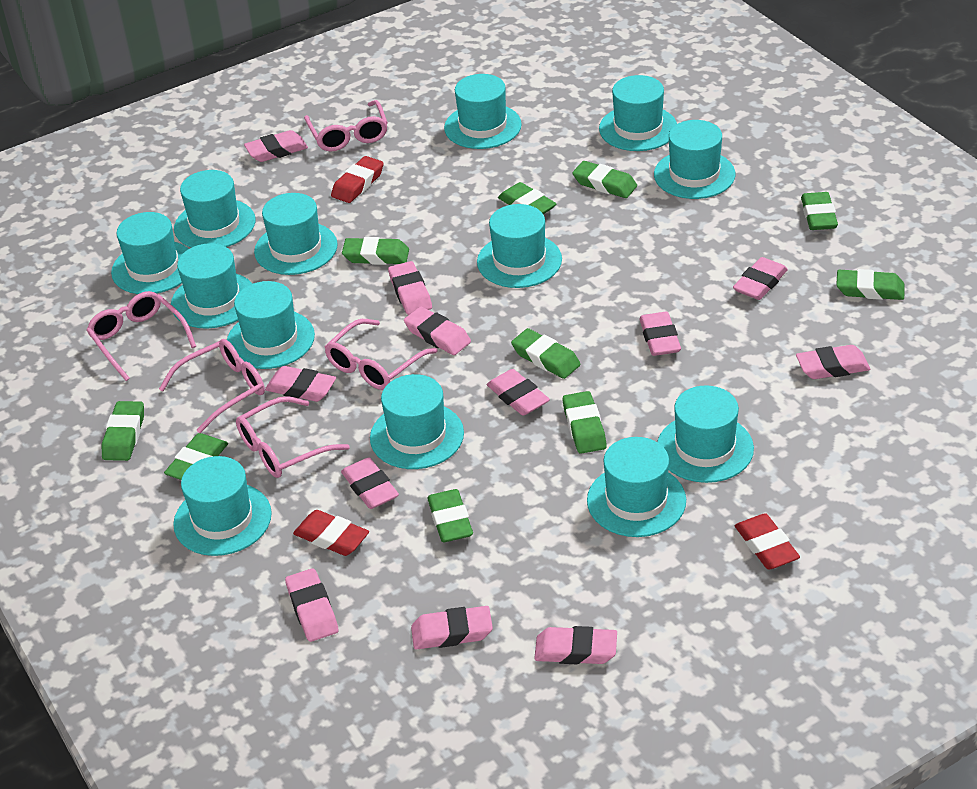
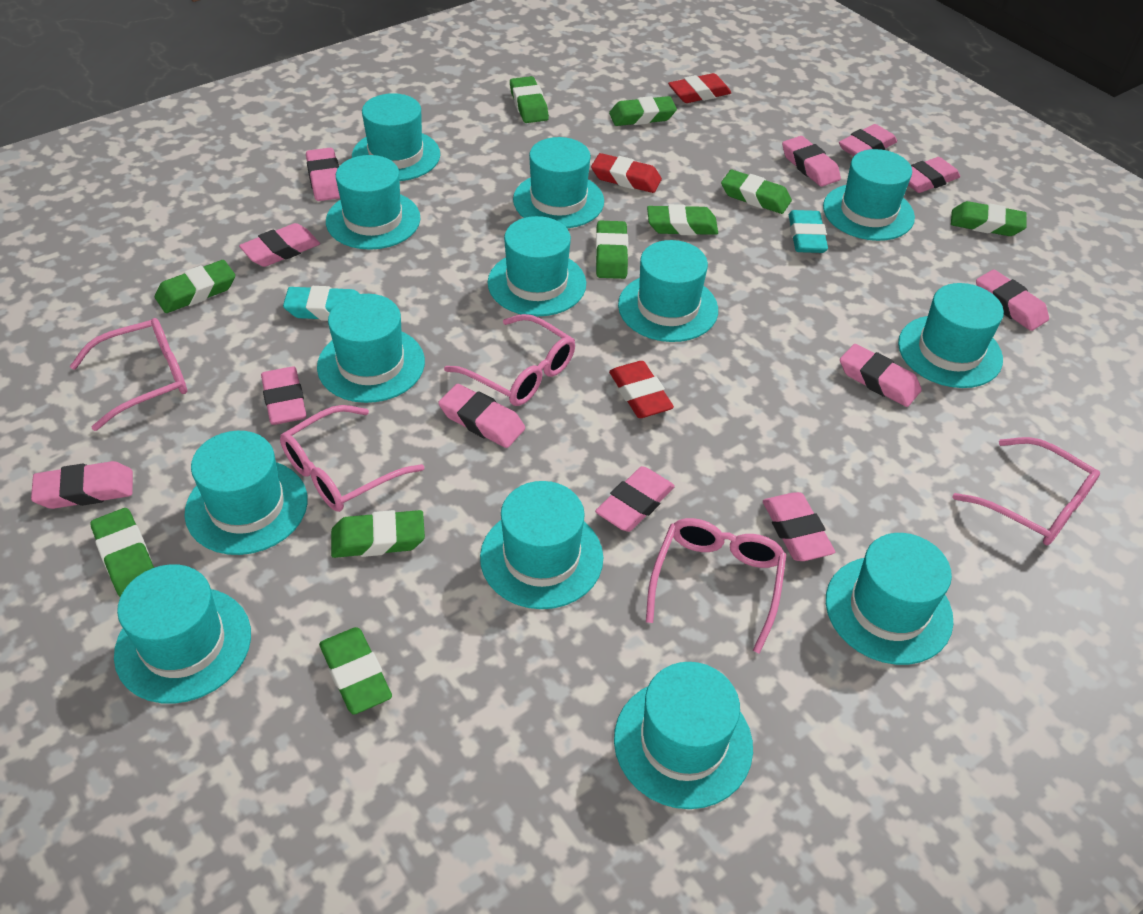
turquoise eraser: 0 -> 2

